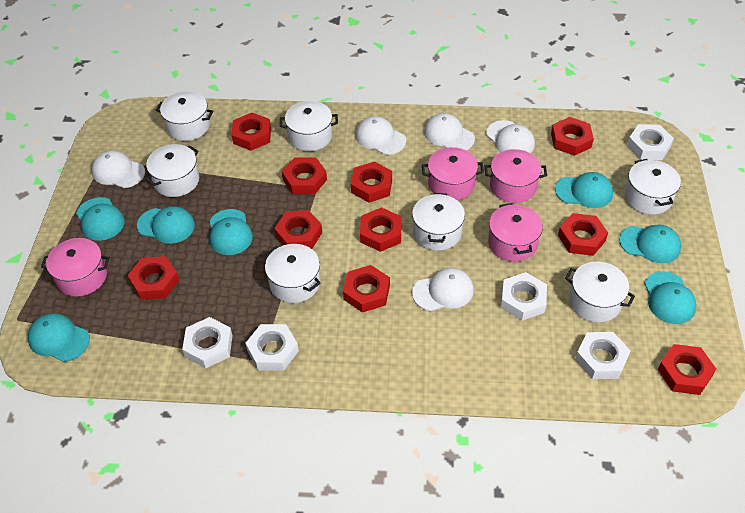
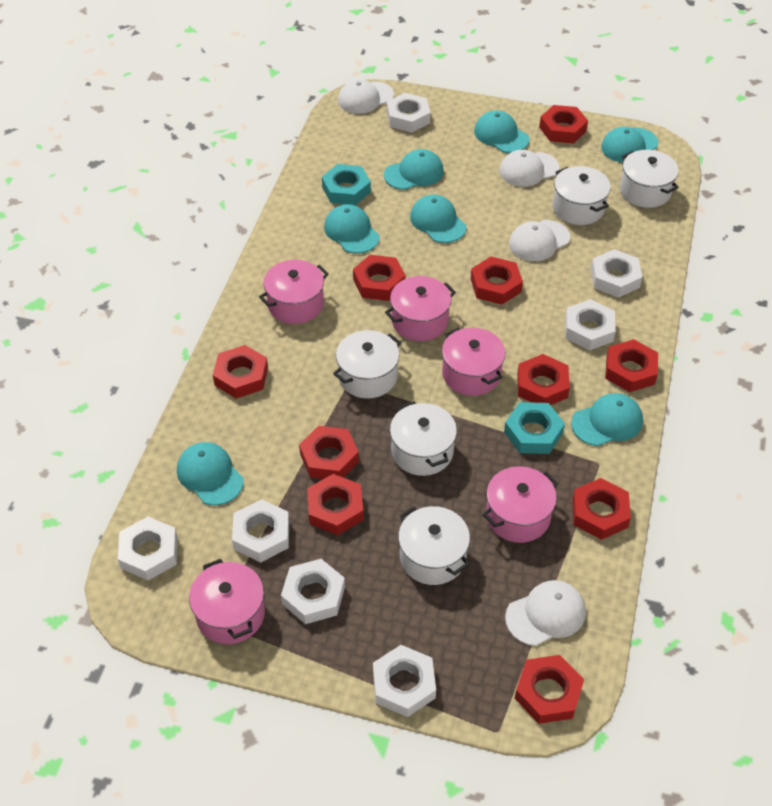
pink pot: 4 -> 5
turquoise nut: 0 -> 2
white cap: 5 -> 4
white nut: 5 -> 7
white pot: 7 -> 5

